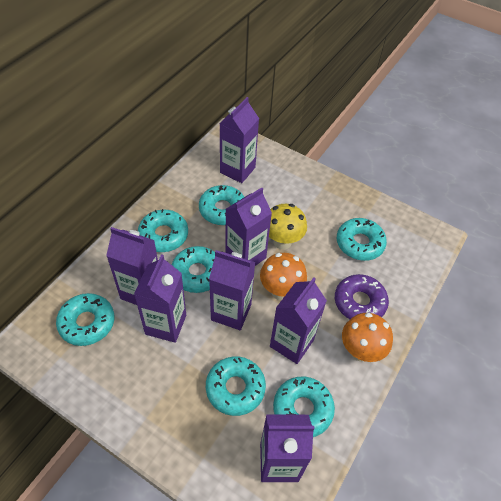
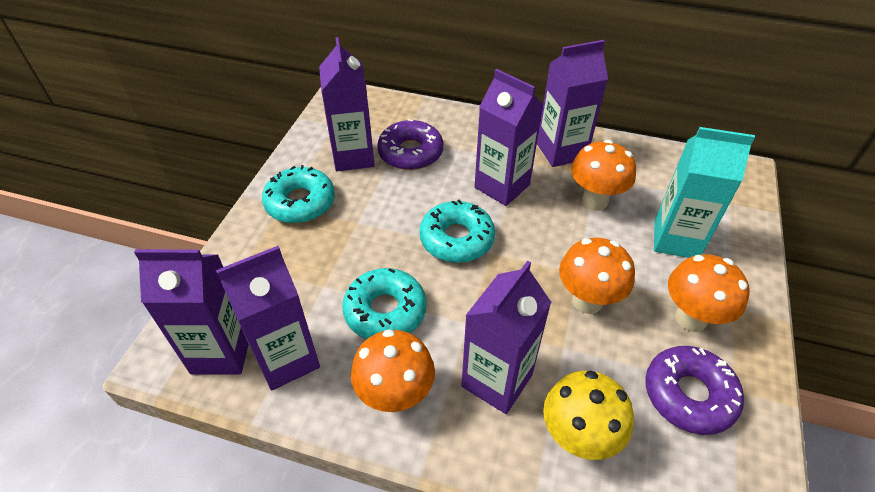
orange mushroom: 2 -> 4
purple carton: 7 -> 6
purple donut: 1 -> 2
turquoise carton: 0 -> 1
turquoise donut: 7 -> 3

